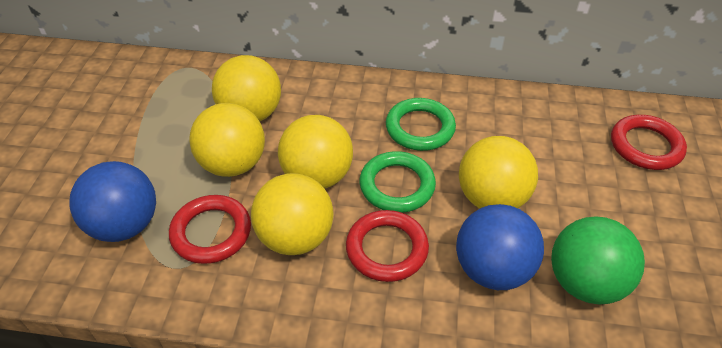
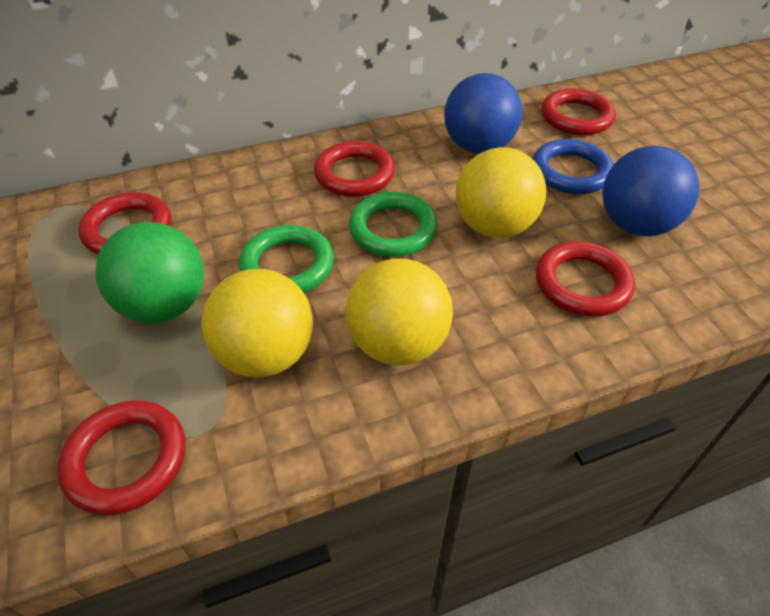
blue ring: 0 -> 1
red ring: 3 -> 5
yellow ball: 5 -> 3

